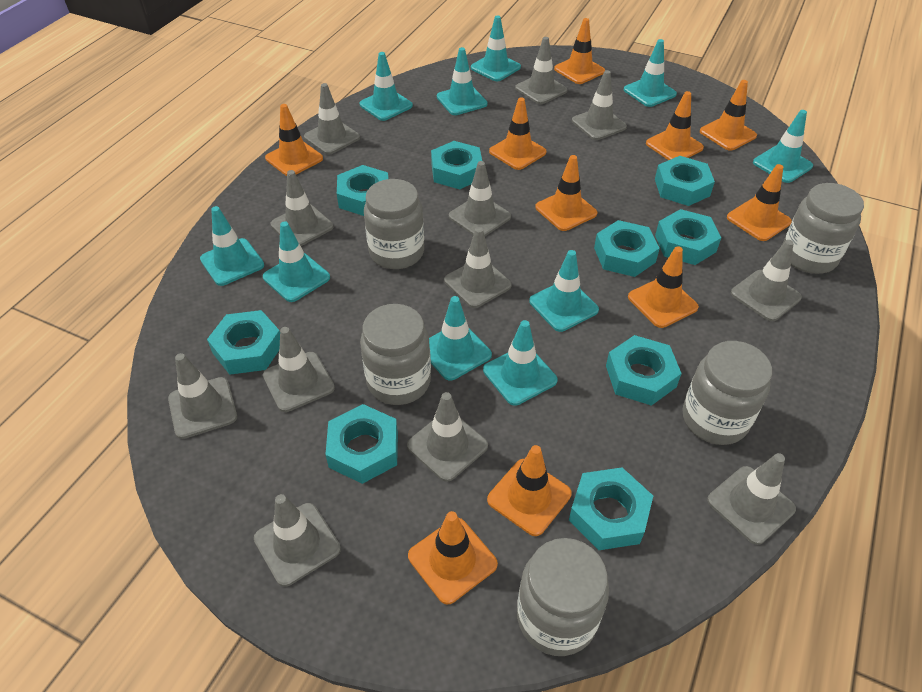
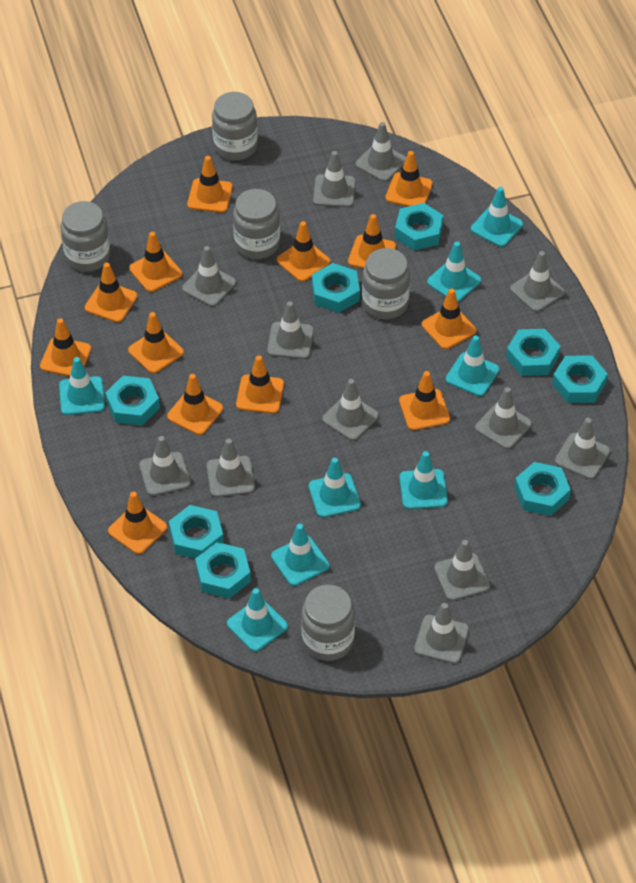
orange traffic cone: 10 -> 13
turquoise nut: 9 -> 8
turquoise traffic cone: 10 -> 8

